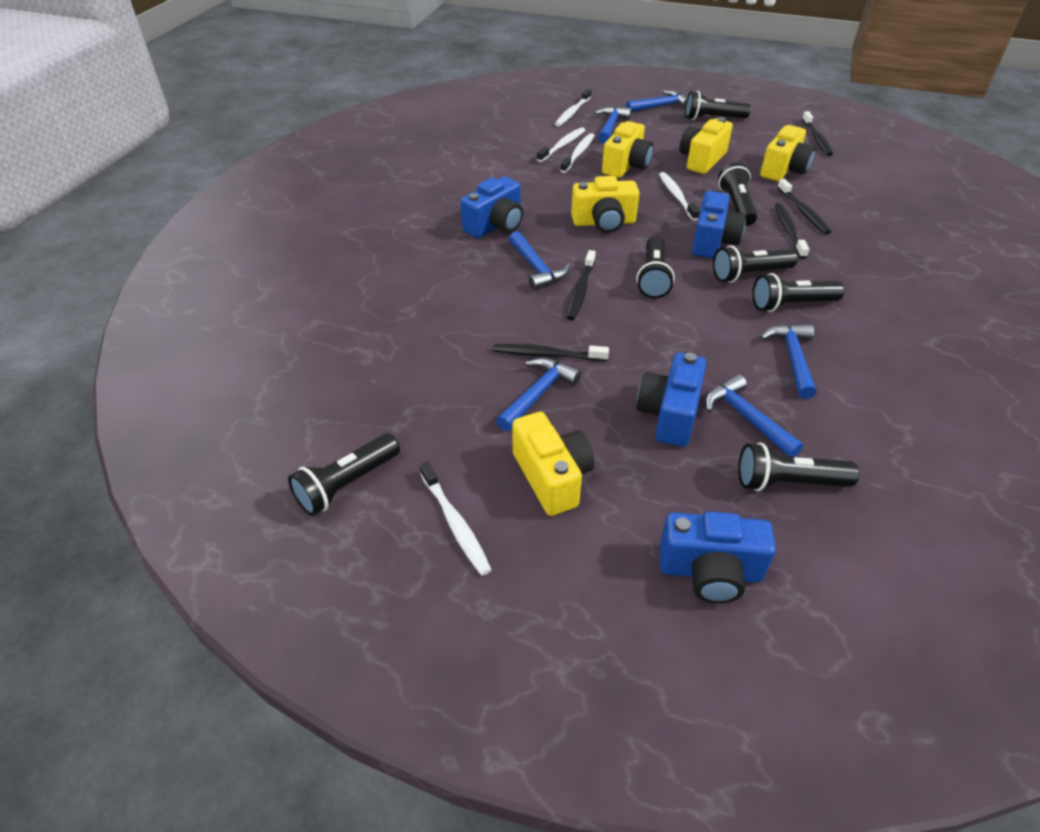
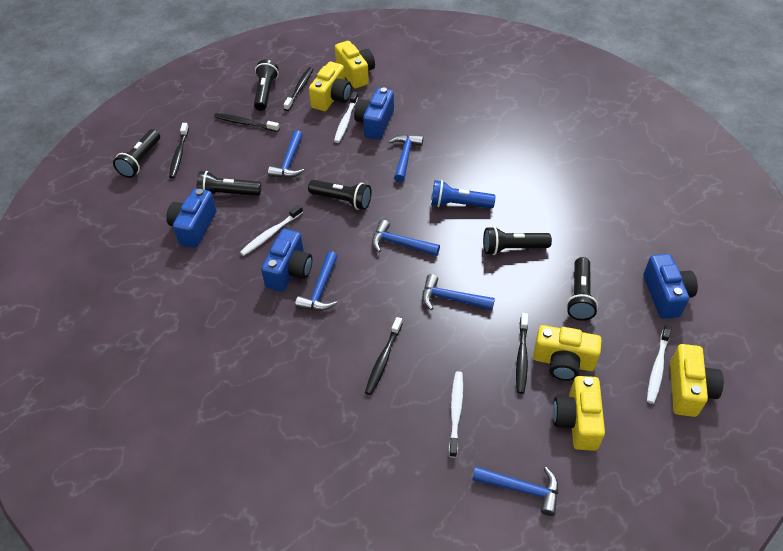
black flashlight: 7 -> 6
blue flashlight: 0 -> 1
white toothbrush: 5 -> 4

